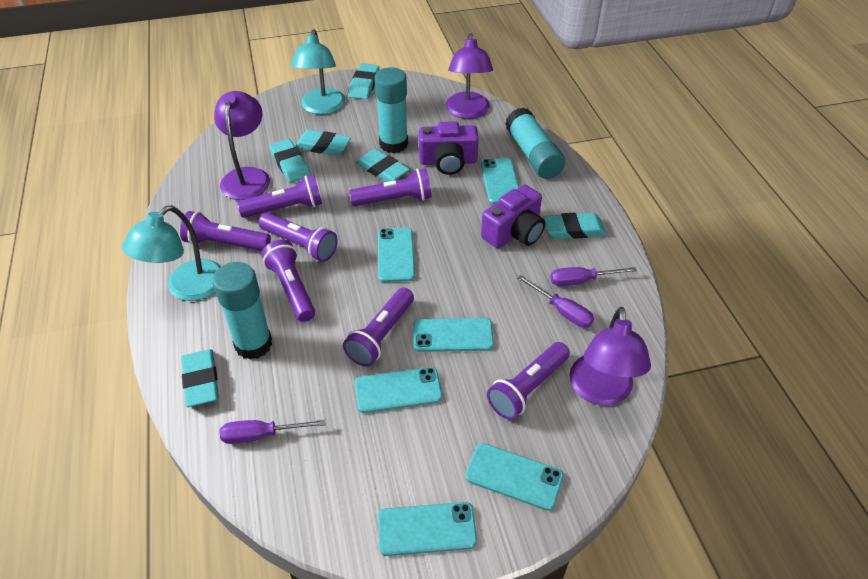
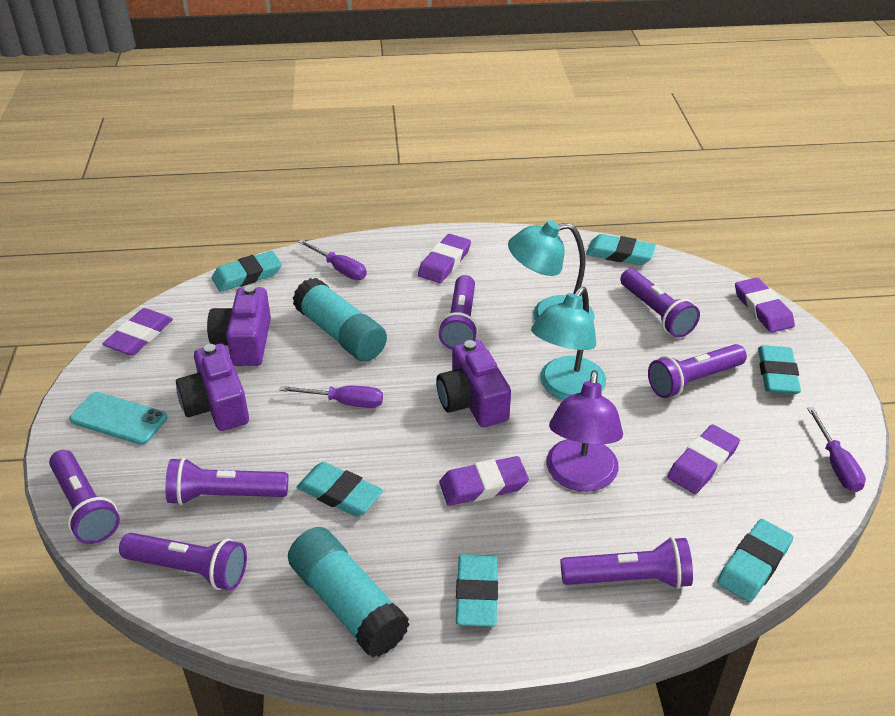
purple camera: 2 -> 3
purple eraser: 0 -> 5
purple lamp: 3 -> 1
turquoise glue stick: 3 -> 2
turquoise phone: 6 -> 1

